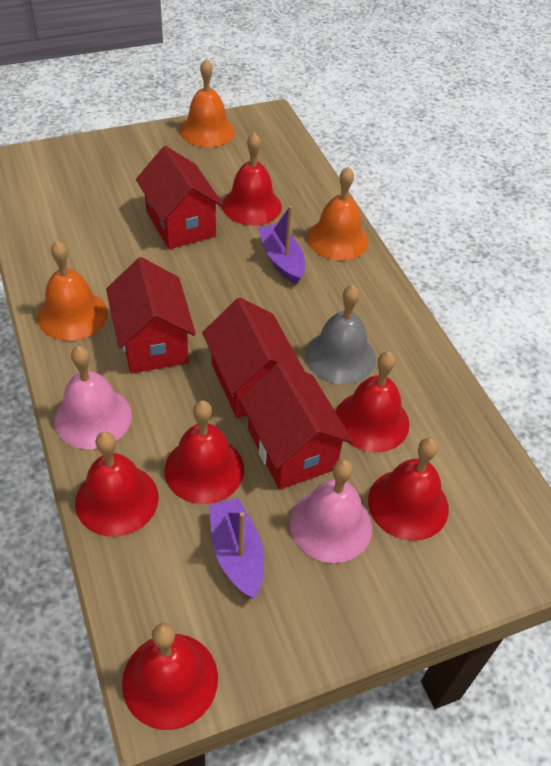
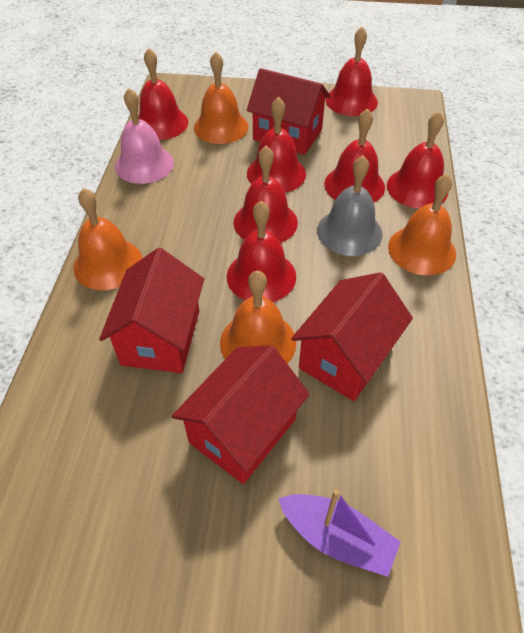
orange bell: 3 -> 4
pink bell: 2 -> 1
purple boat: 2 -> 1
red bell: 6 -> 7

